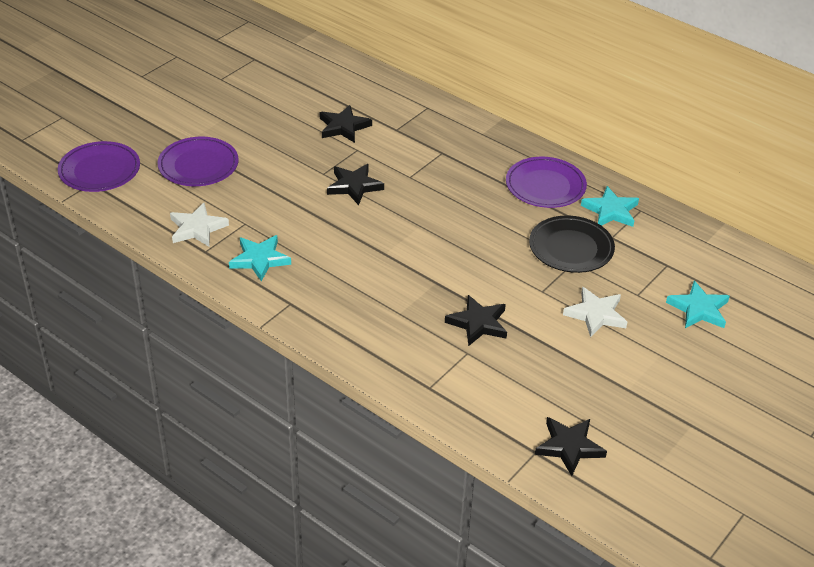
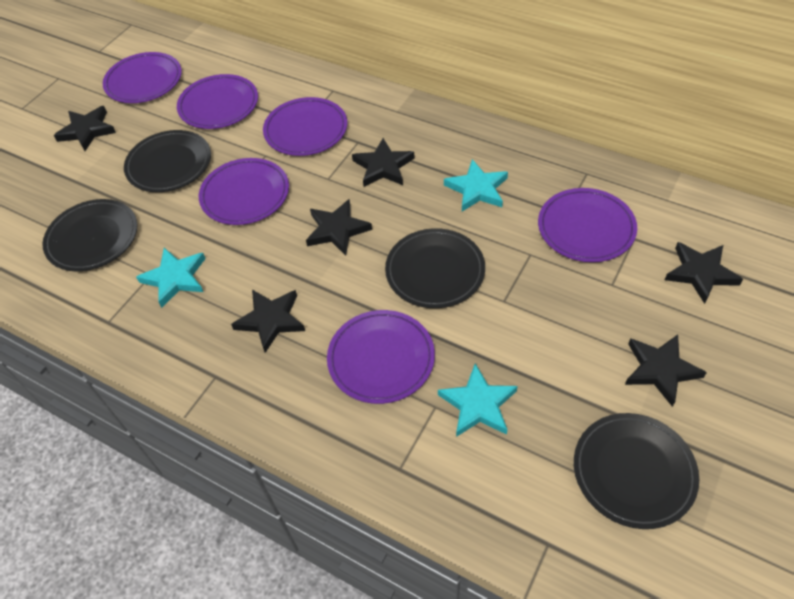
black plate: 1 -> 4
black star: 4 -> 6
purple plate: 3 -> 6
white star: 2 -> 0

